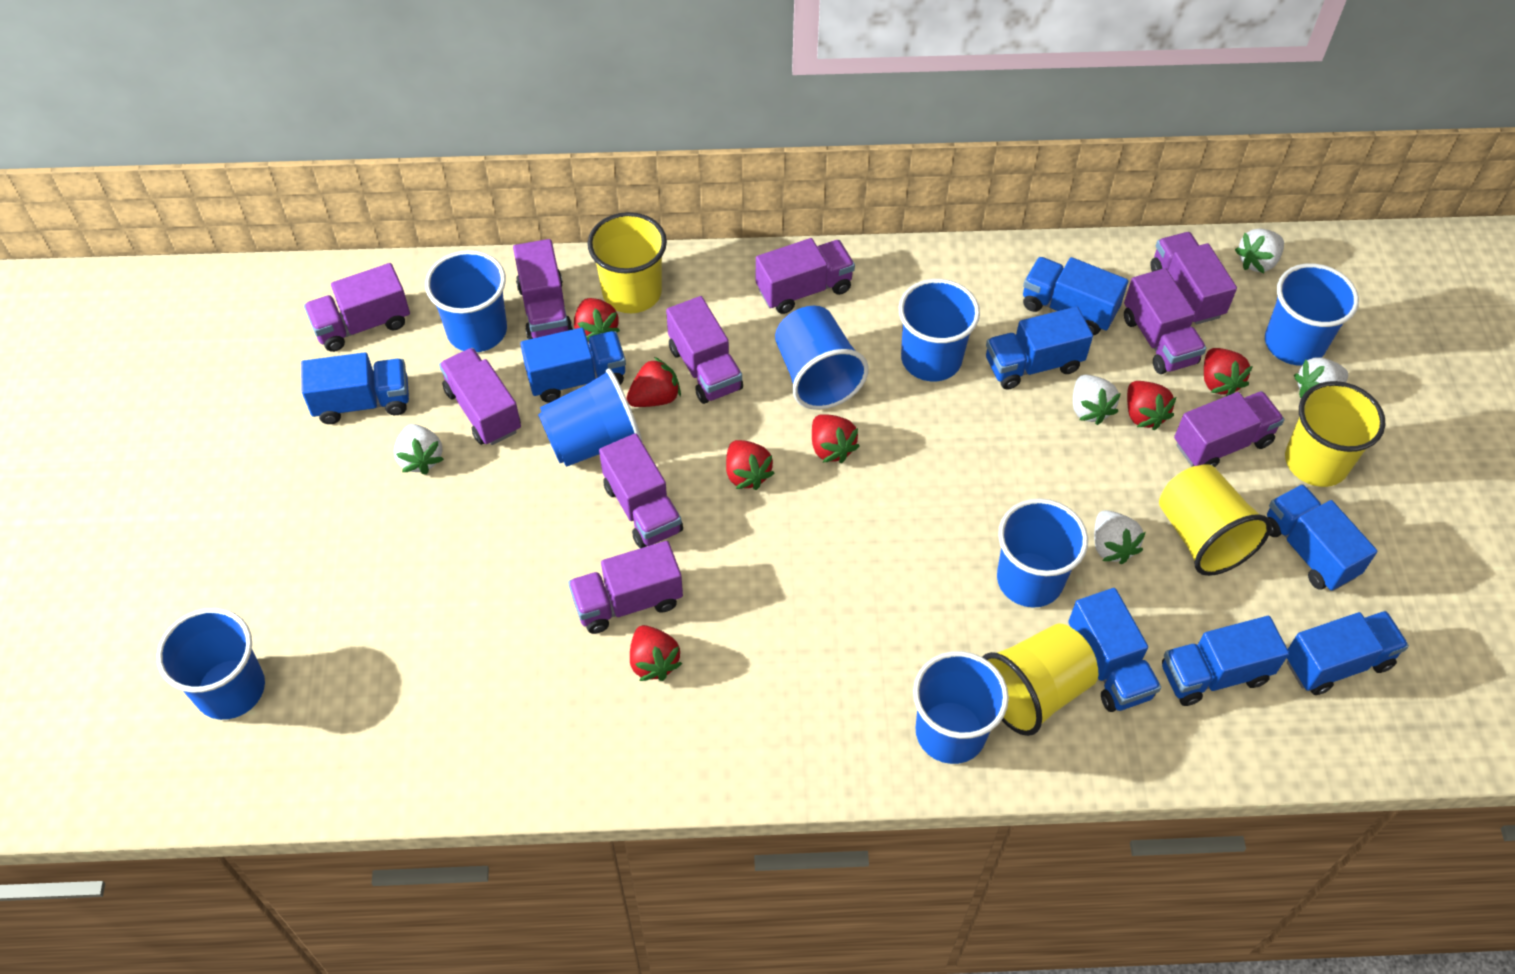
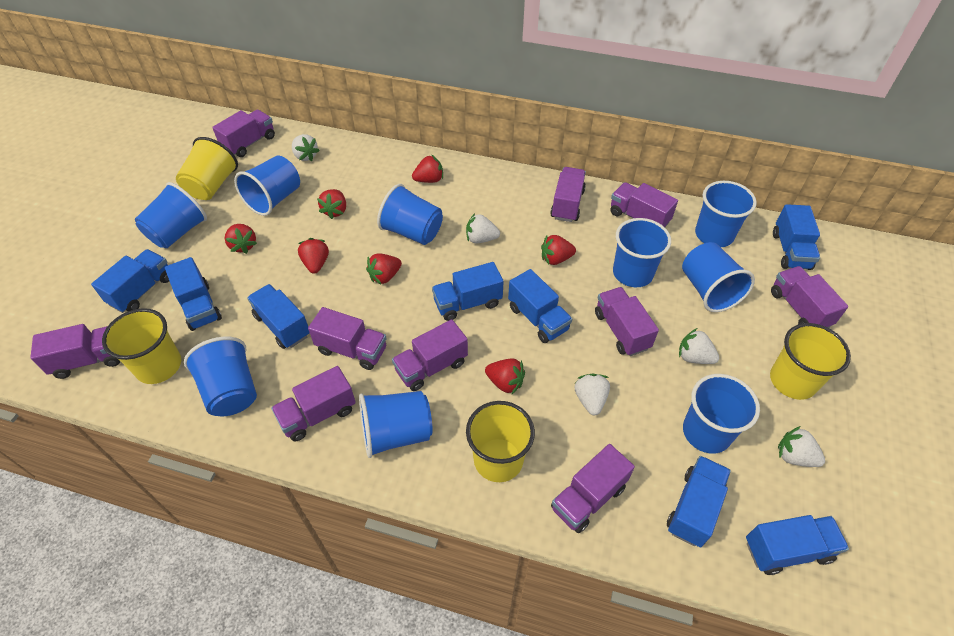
blue cup: 8 -> 9

